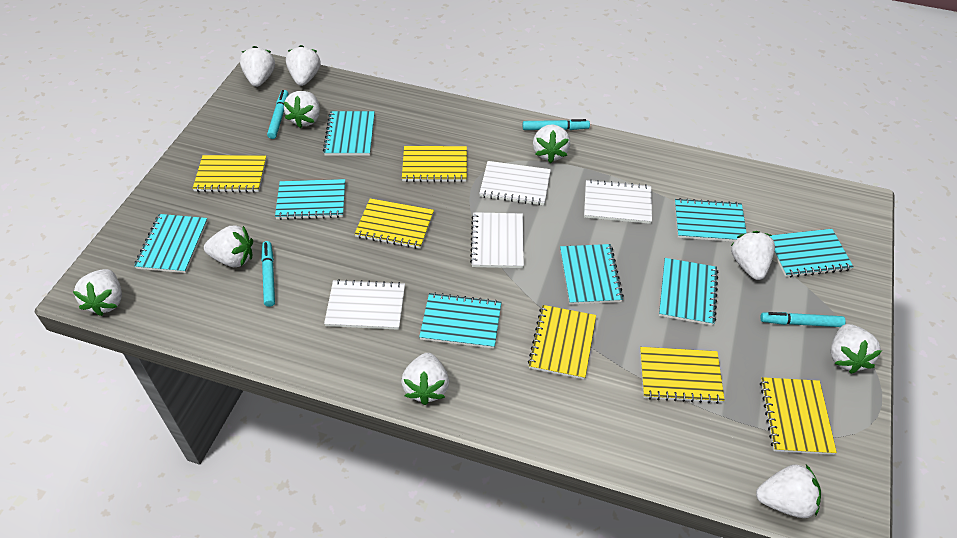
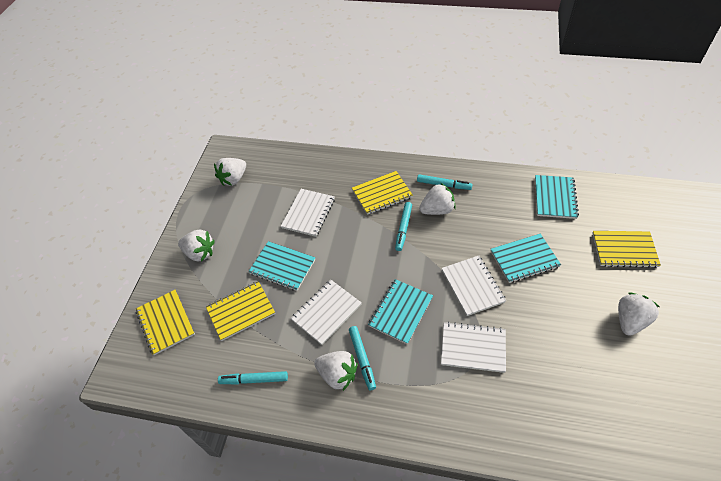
turquoise notebook: 8 -> 4
white strawberry: 10 -> 5
yellow notebook: 6 -> 4

